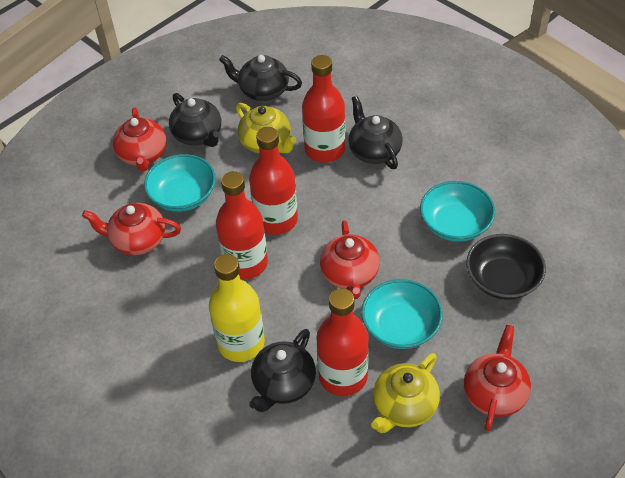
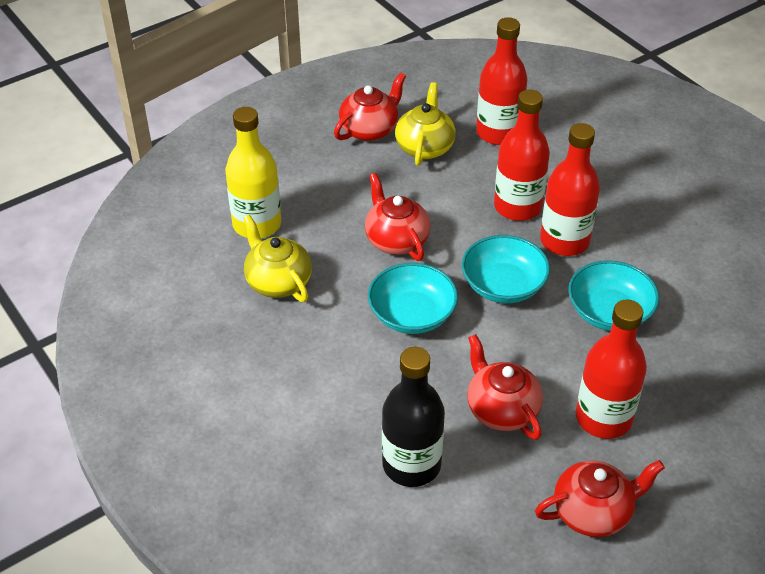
black bottle: 0 -> 1
black bowl: 1 -> 0
black teapot: 4 -> 0

